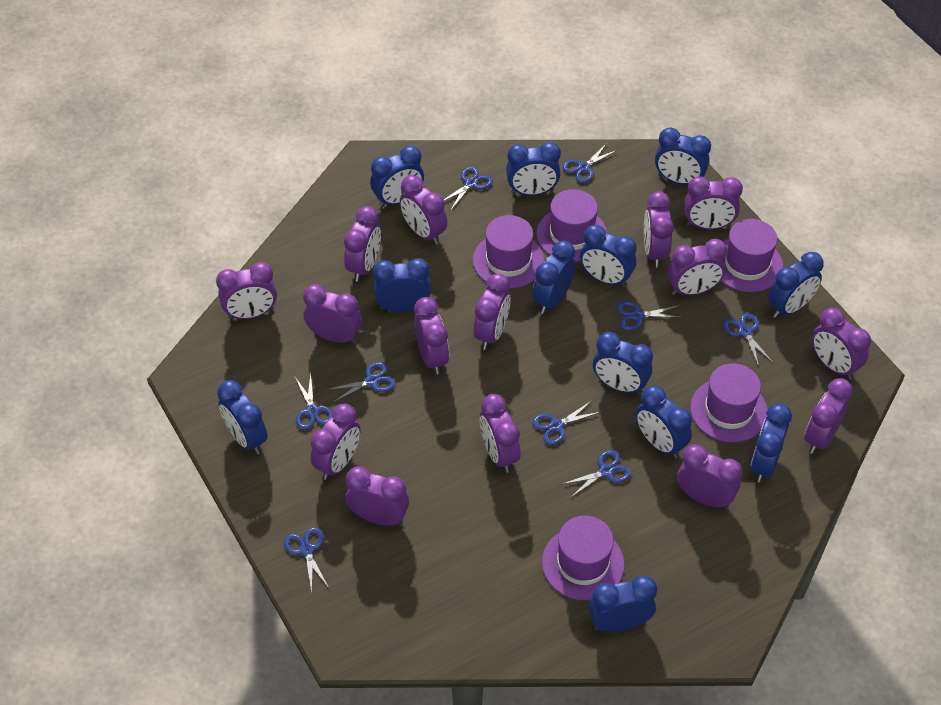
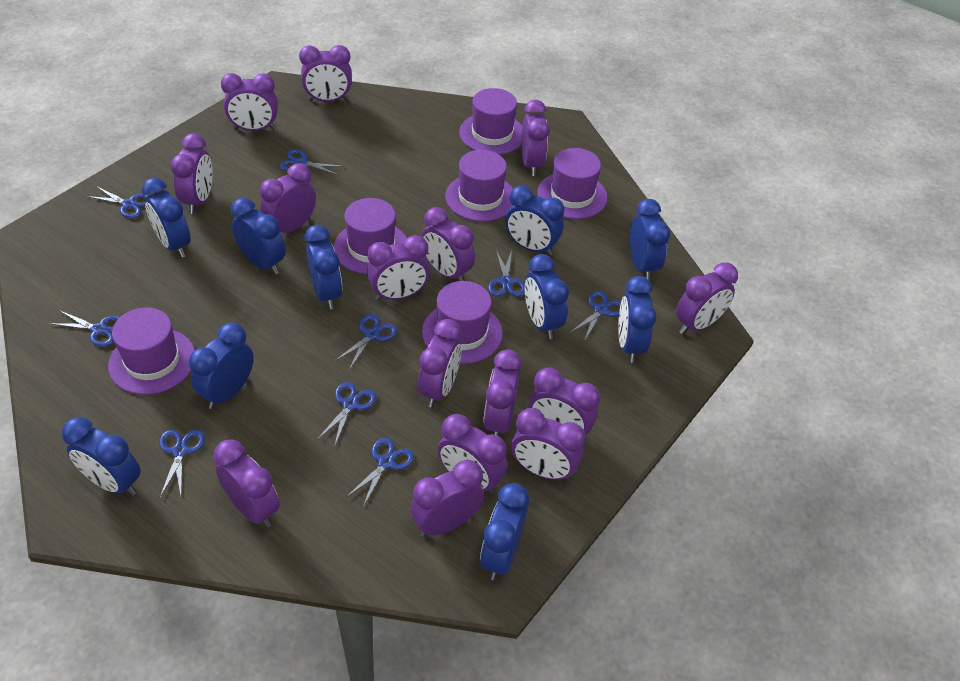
blue clock: 12 -> 10
purple hat: 5 -> 6

